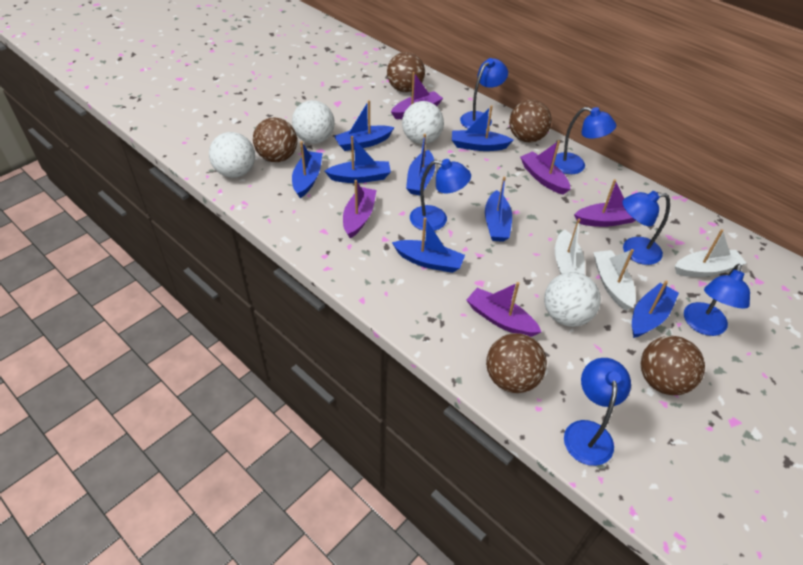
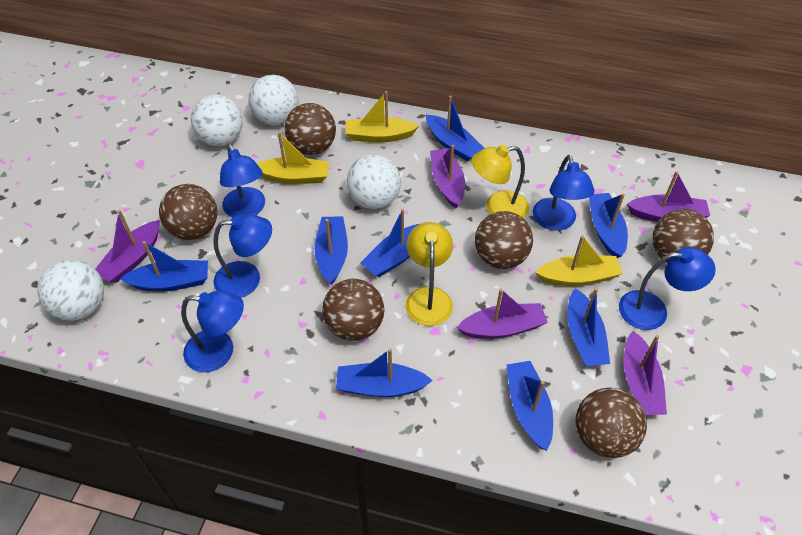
blue lamp: 6 -> 5
brown ball: 5 -> 6
white boat: 3 -> 0
yellow boat: 0 -> 3
yellow lamp: 0 -> 2

